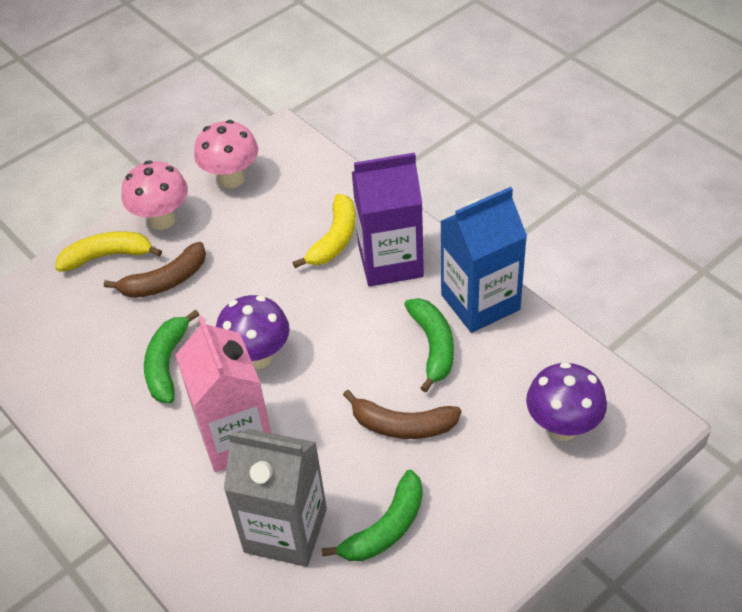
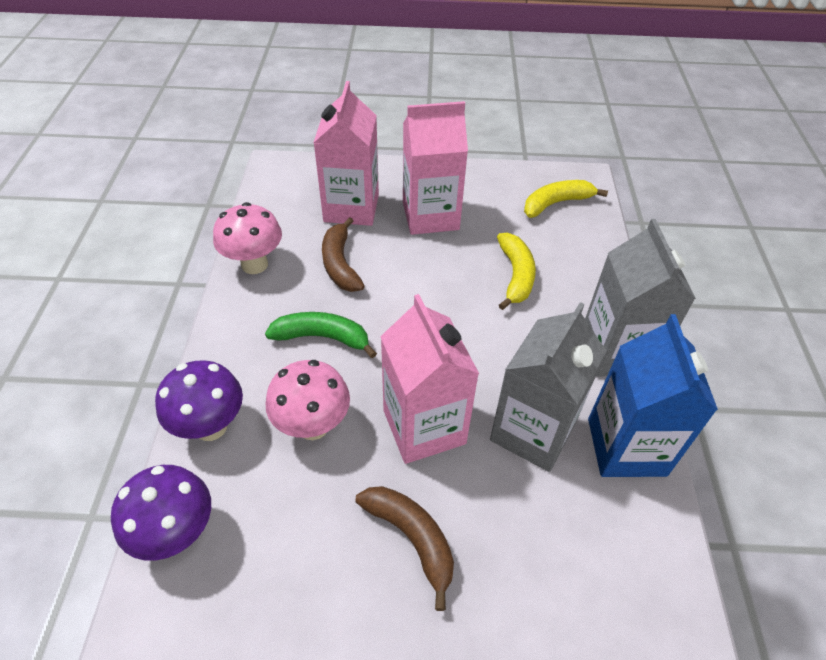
green banana: 3 -> 1
grey carton: 1 -> 2
pink carton: 1 -> 3
purple carton: 1 -> 0

